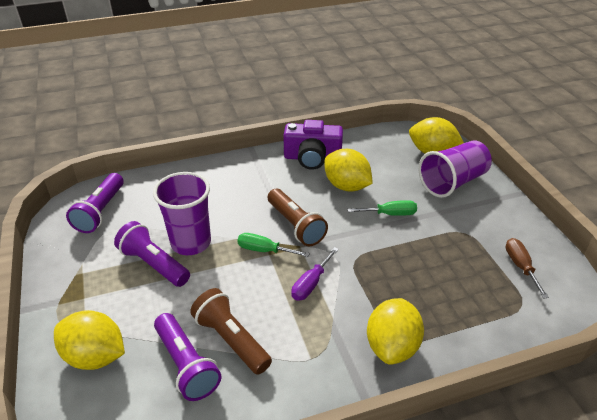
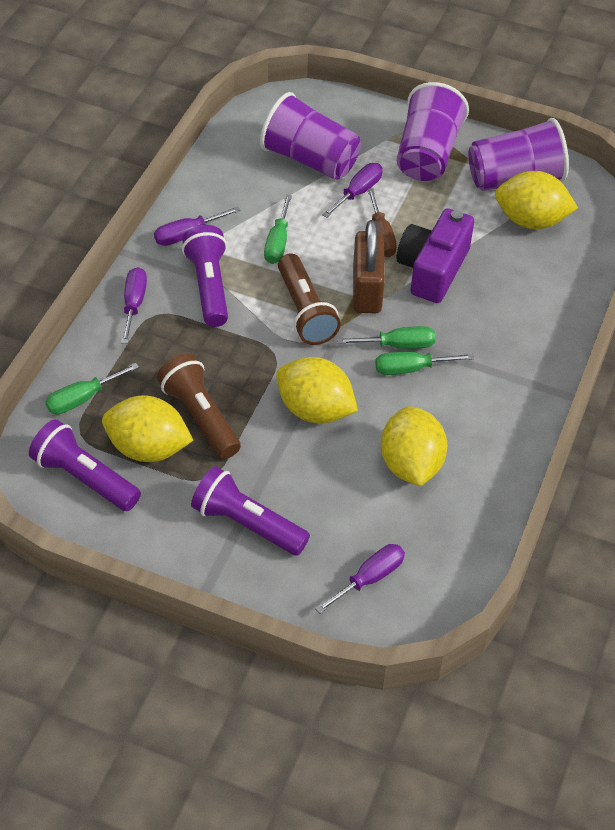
brown padlock: 0 -> 1
green screwdriver: 2 -> 4
purple cup: 2 -> 3
purple screwdriver: 1 -> 4

